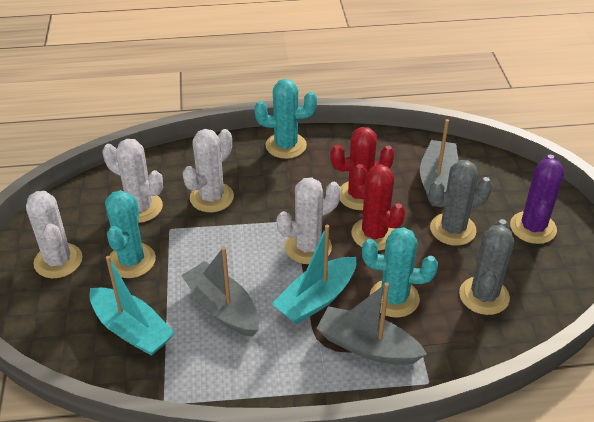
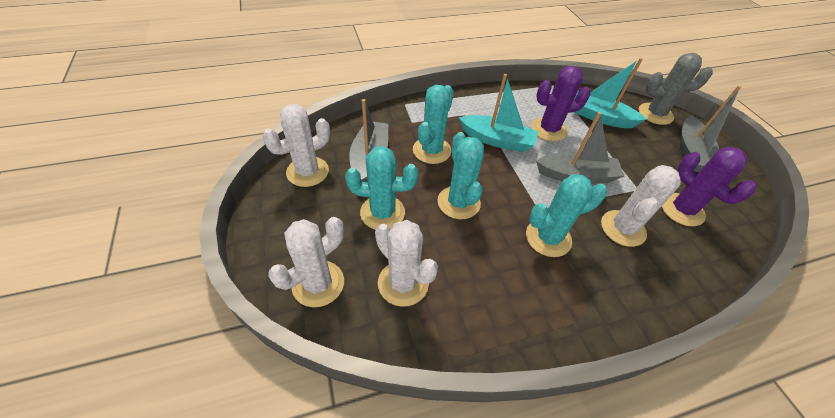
grey cactus: 2 -> 1
purple cactus: 1 -> 2
red cactus: 2 -> 0
turquoise cactus: 3 -> 4

